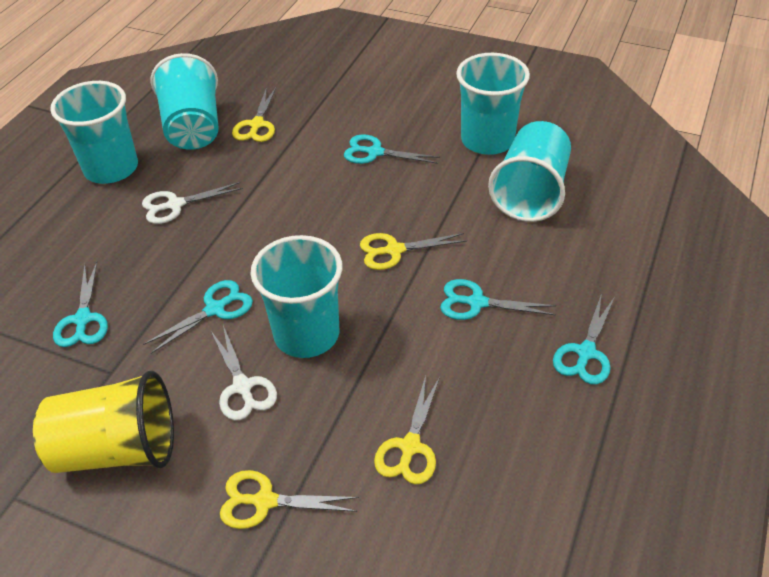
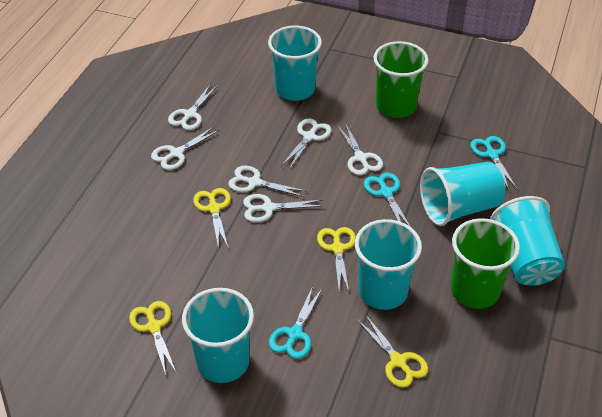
green cup: 0 -> 2
turquoise scissors: 5 -> 3
white scissors: 2 -> 6
yellow cup: 1 -> 0

